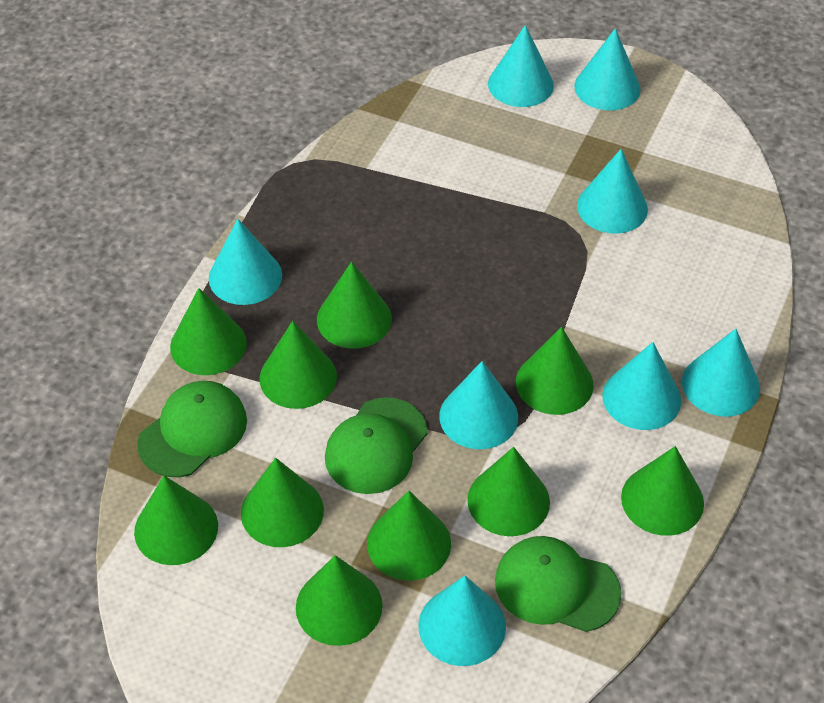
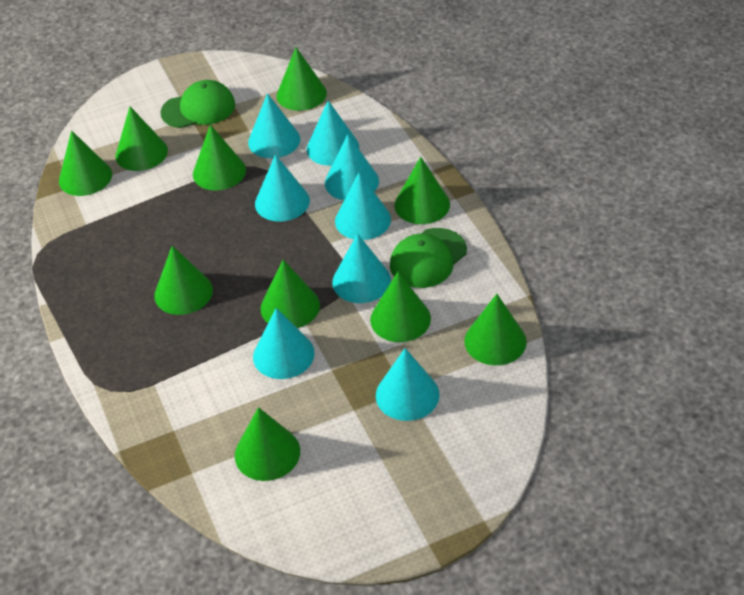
green cap: 3 -> 2

